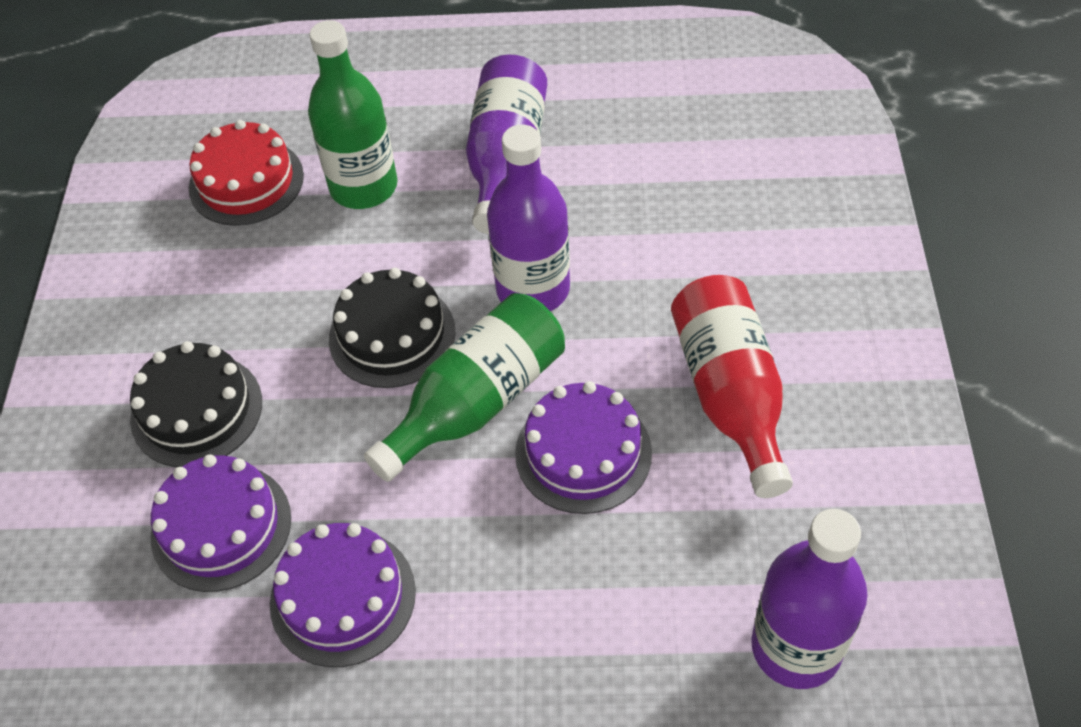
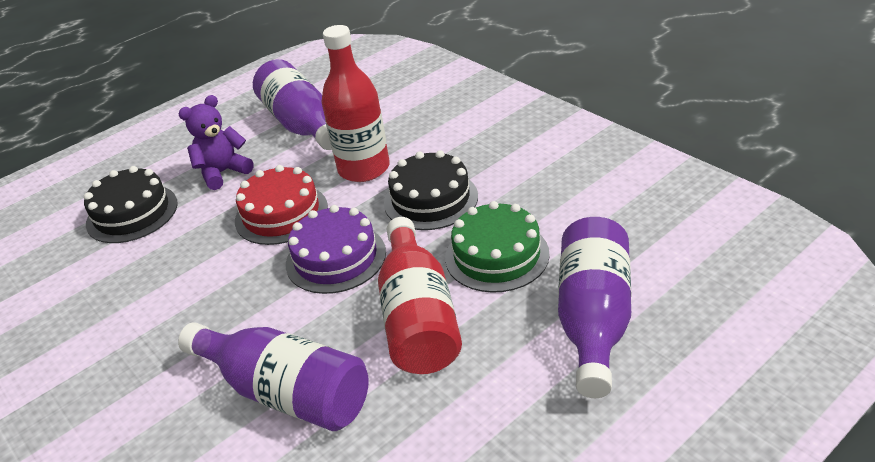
green bottle: 2 -> 0
green cake: 0 -> 1
purple cake: 3 -> 1
purple teddy bear: 0 -> 1
red bottle: 1 -> 2

